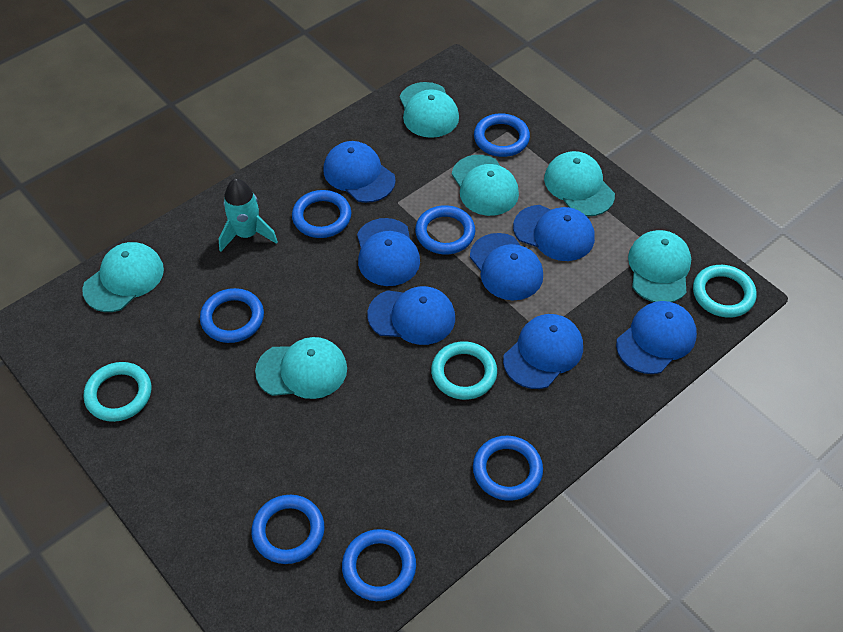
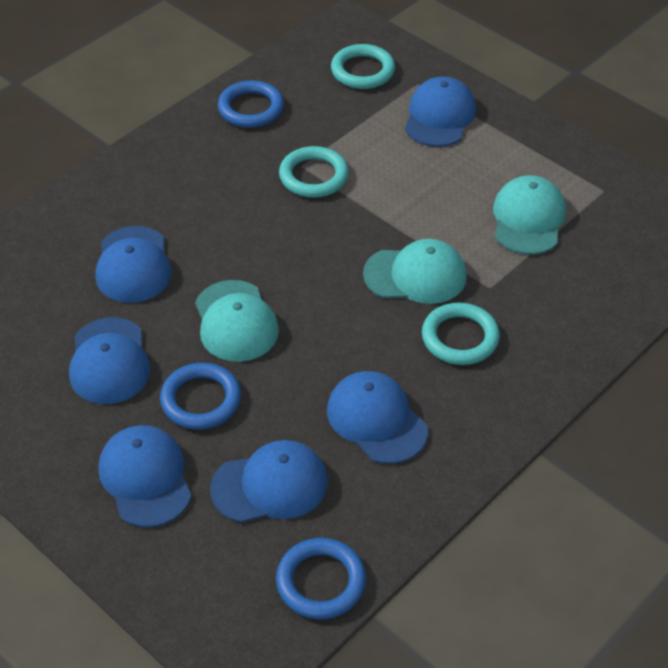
blue cap: 7 -> 6
blue ring: 7 -> 3
turquoise cap: 6 -> 3
turquoise rocket: 1 -> 0

